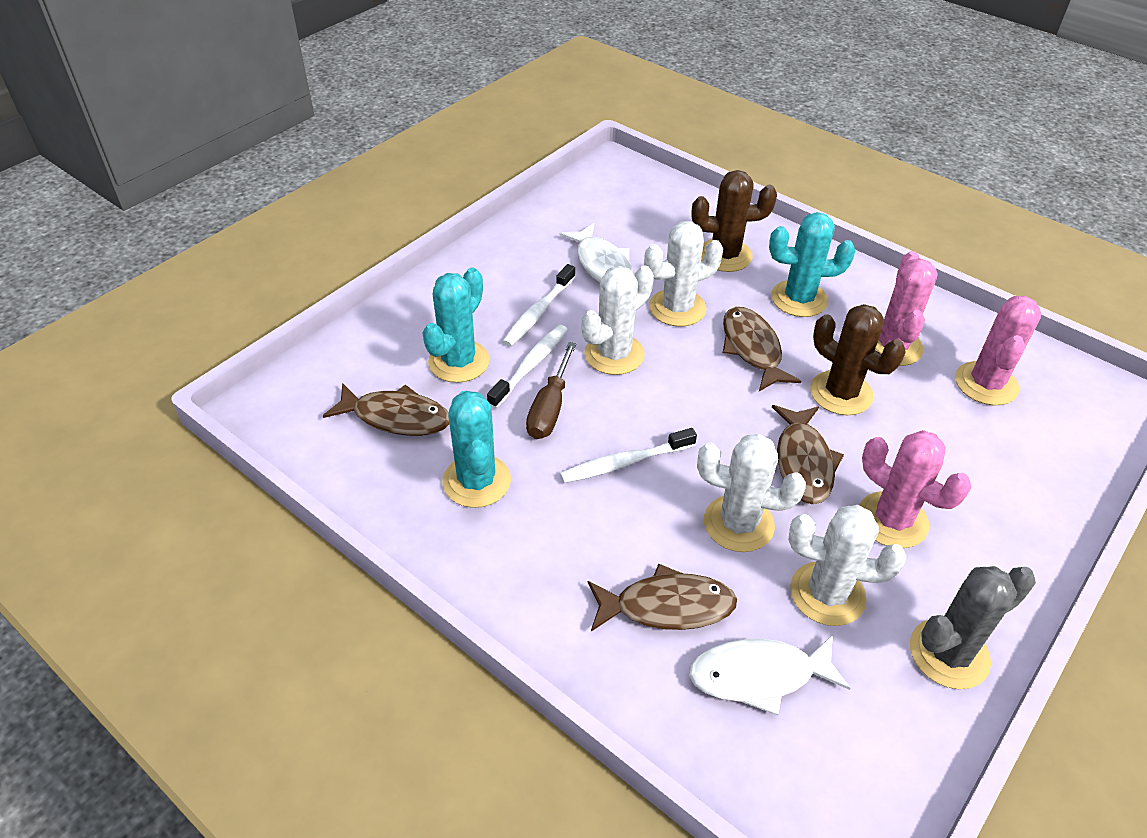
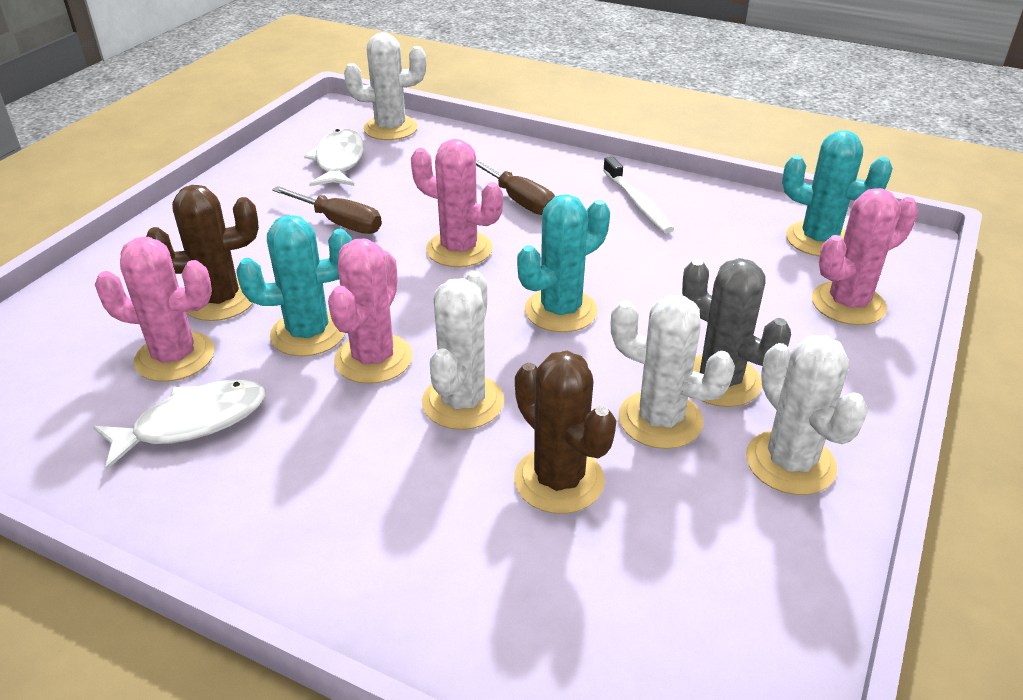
brown fish: 4 -> 0
brown screwdriver: 1 -> 2
pink cactus: 3 -> 4
white toothbrush: 3 -> 1

